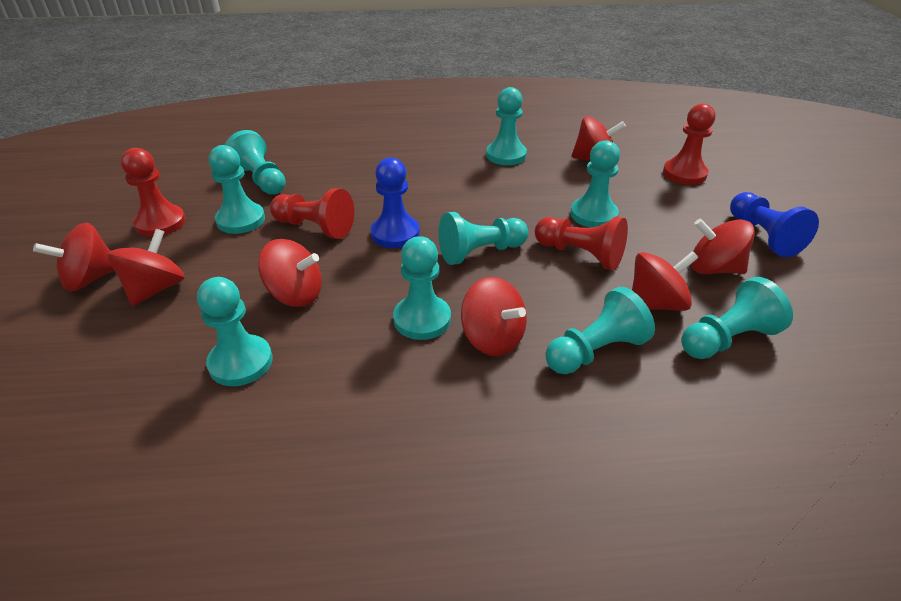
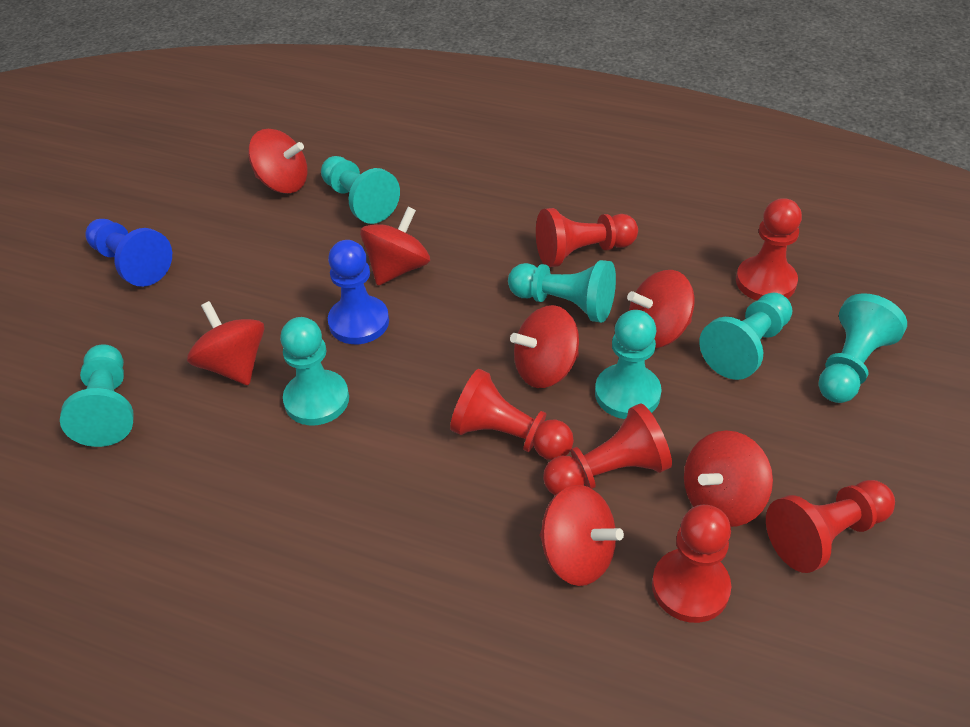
red pawn: 4 -> 6
turquoise pawn: 9 -> 7

